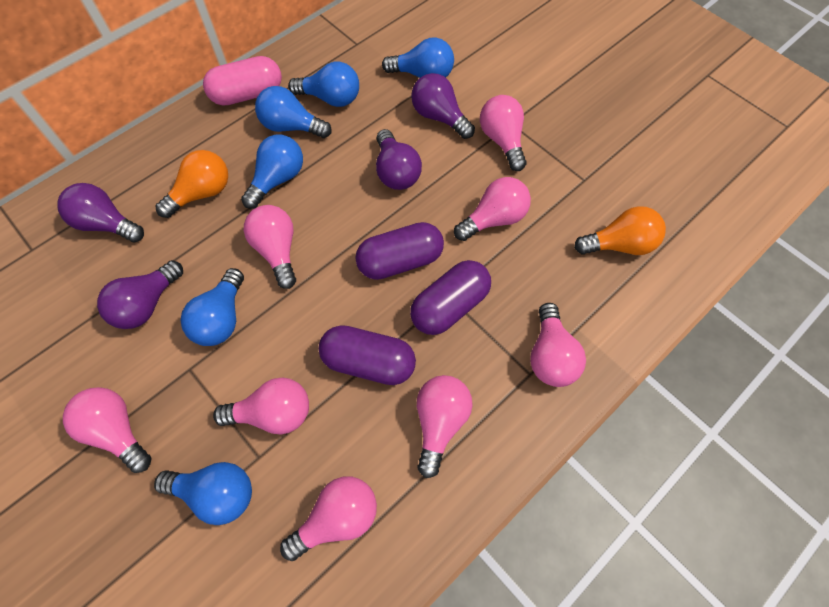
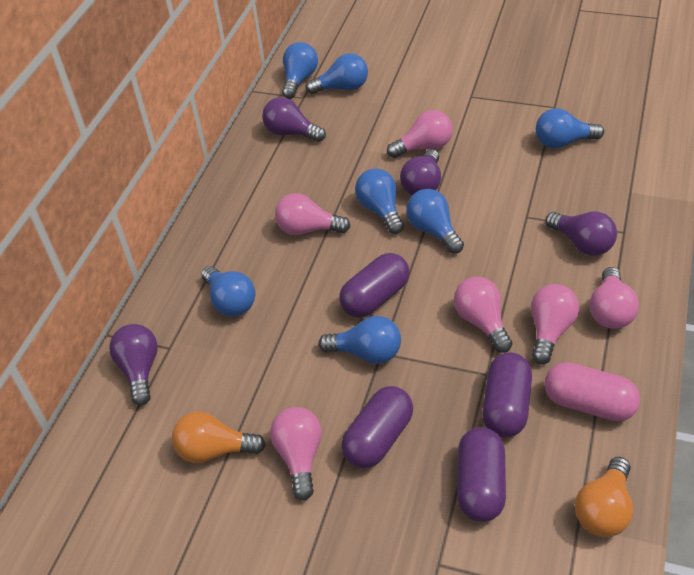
blue light bulb: 6 -> 7
pink light bulb: 8 -> 6
purple capsule: 3 -> 4

